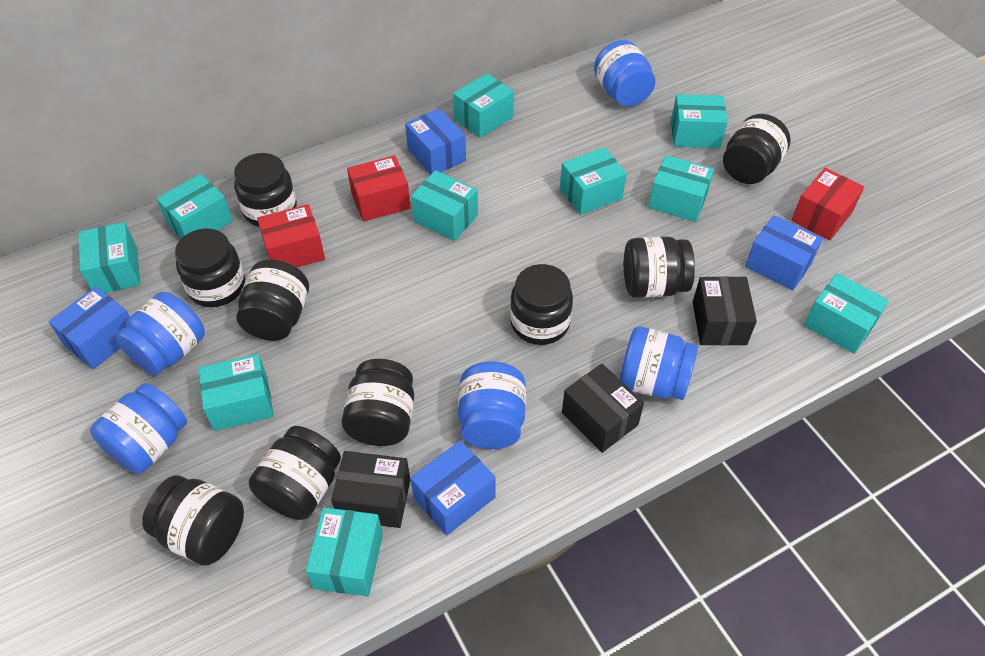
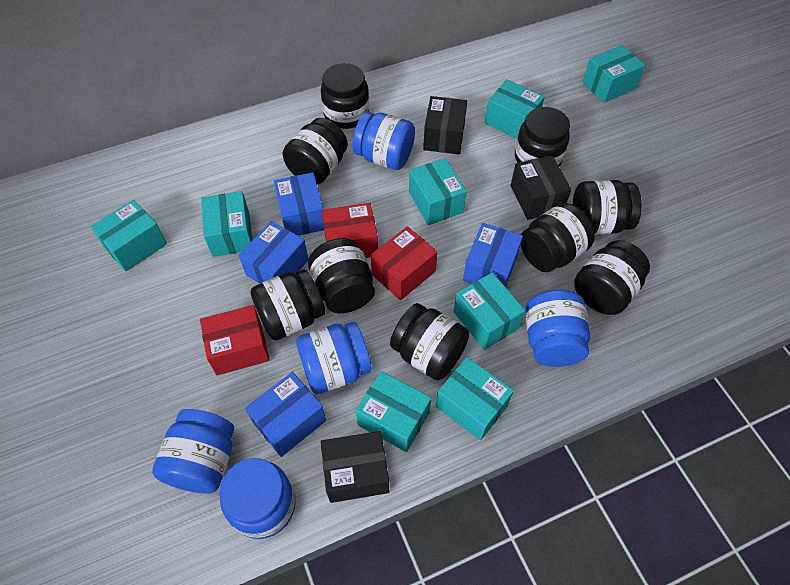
turquoise box: 10 -> 8

